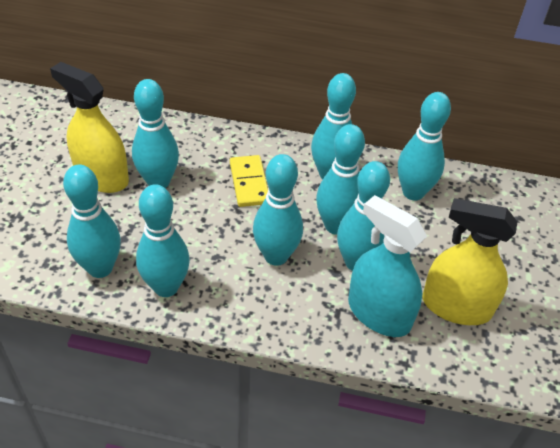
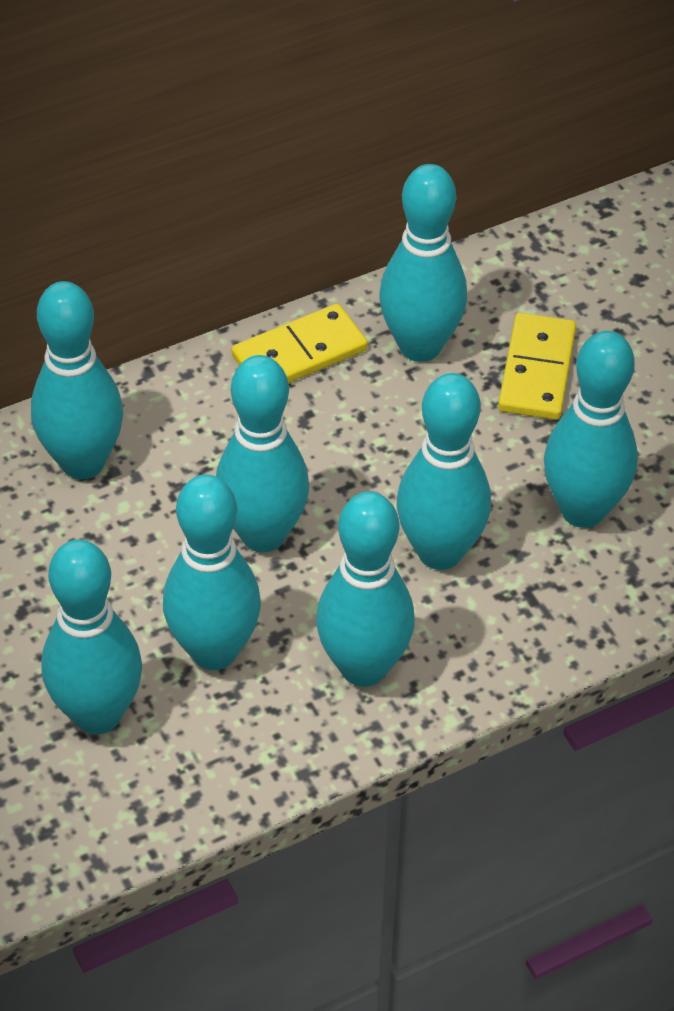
turquoise spray bottle: 1 -> 0
yellow domino: 1 -> 2
yellow spray bottle: 2 -> 0

